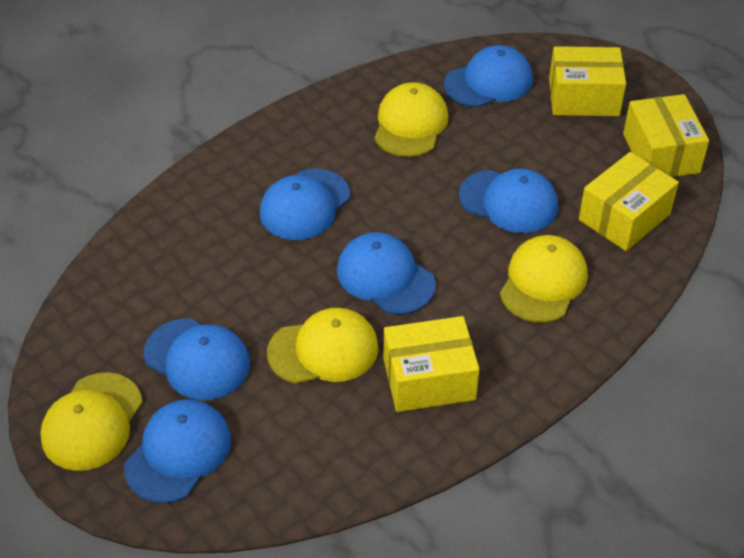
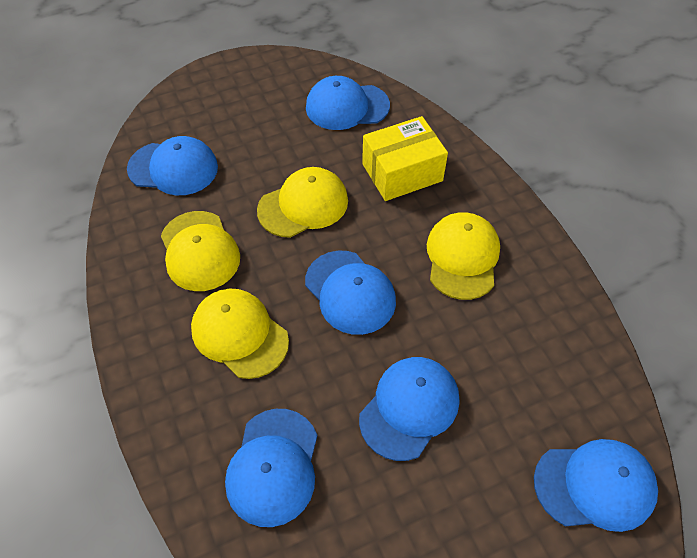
yellow box: 4 -> 1

